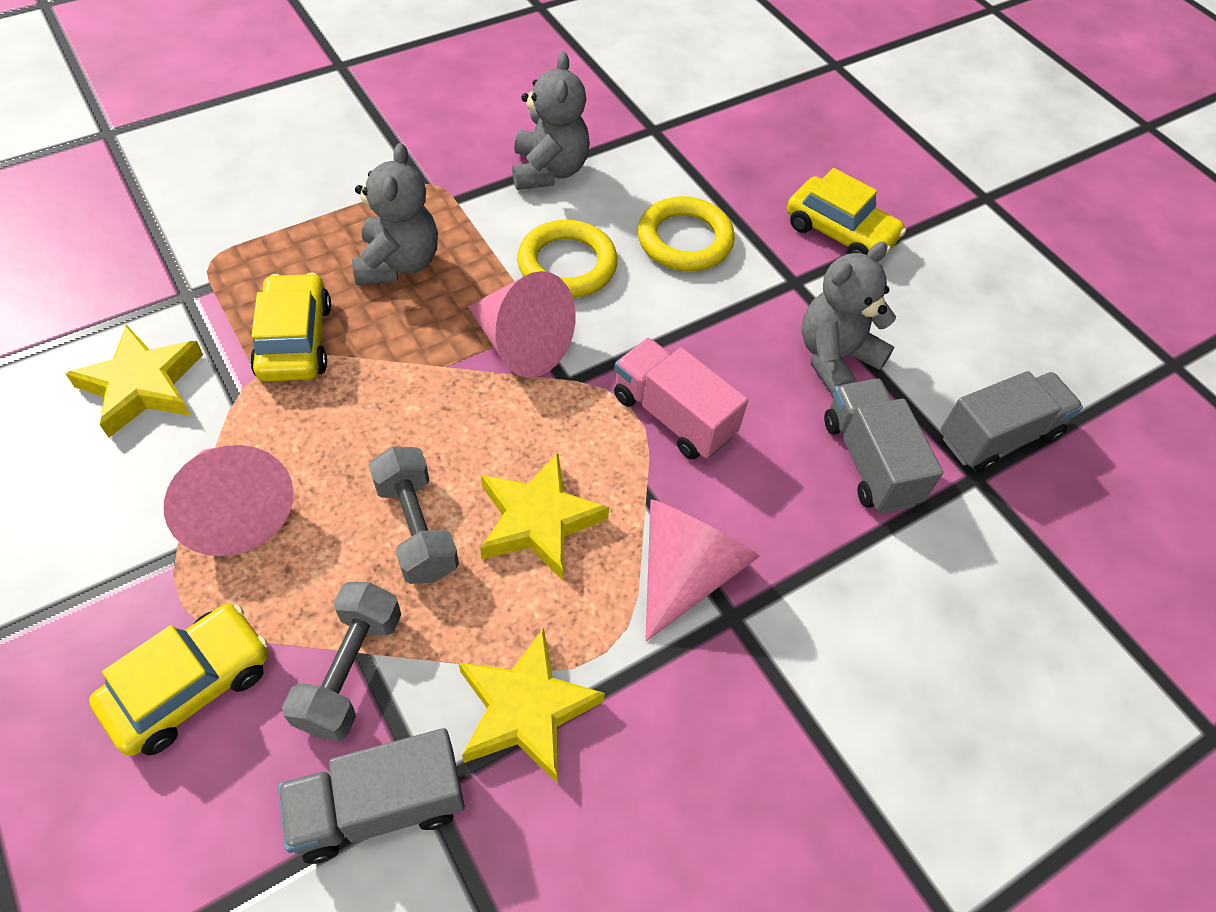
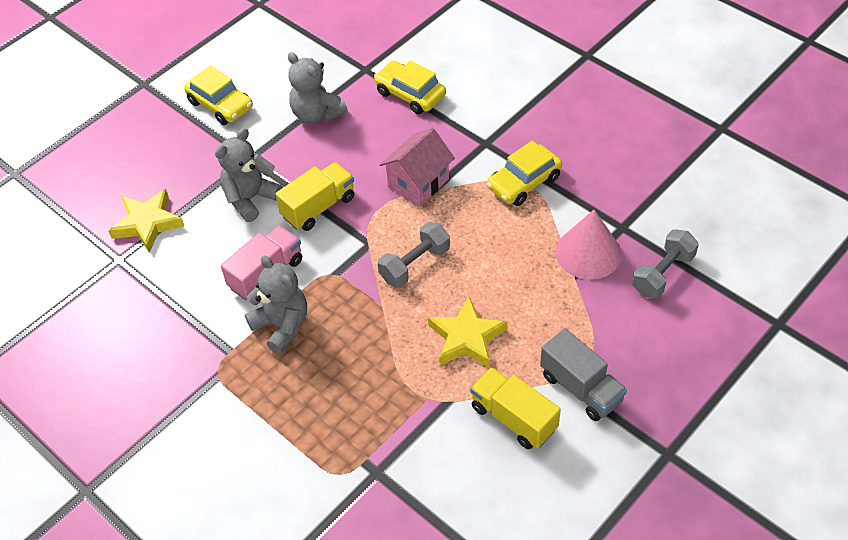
grey truck: 3 -> 1
pink cone: 3 -> 1
pink house: 0 -> 1
yellow ring: 2 -> 0
yellow star: 3 -> 2
yellow truck: 0 -> 2

